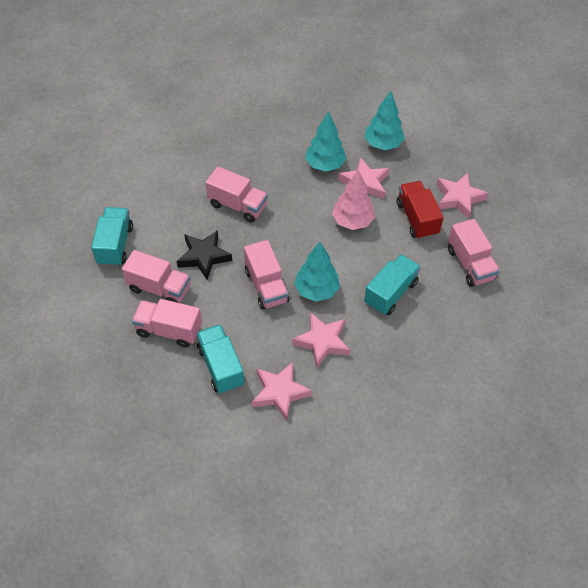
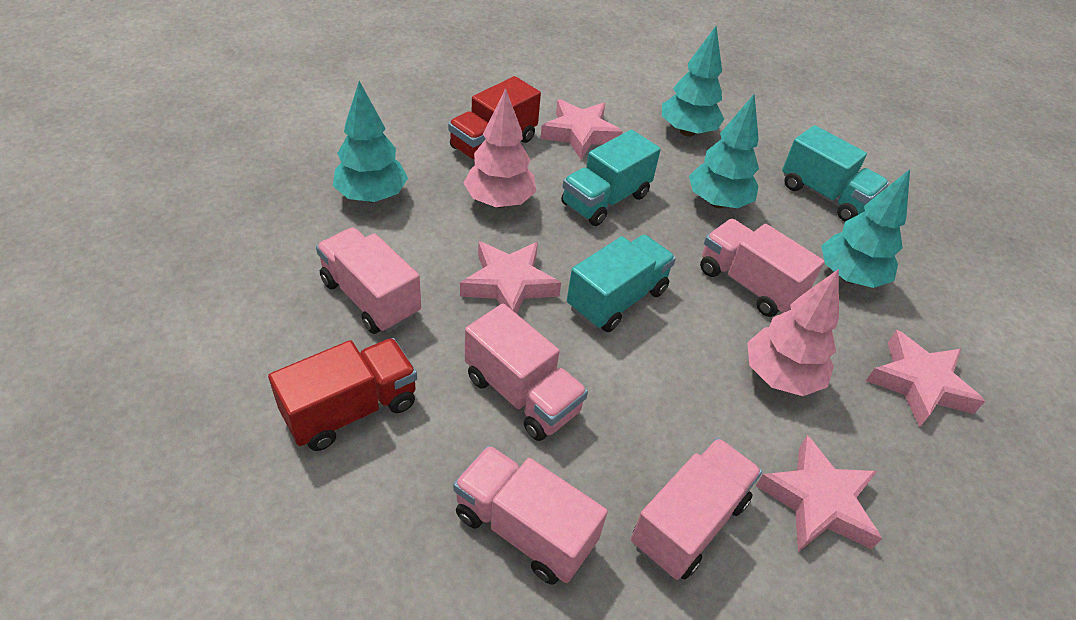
black star: 1 -> 0
pink tree: 1 -> 2
red truck: 1 -> 2
turquoise tree: 3 -> 4

